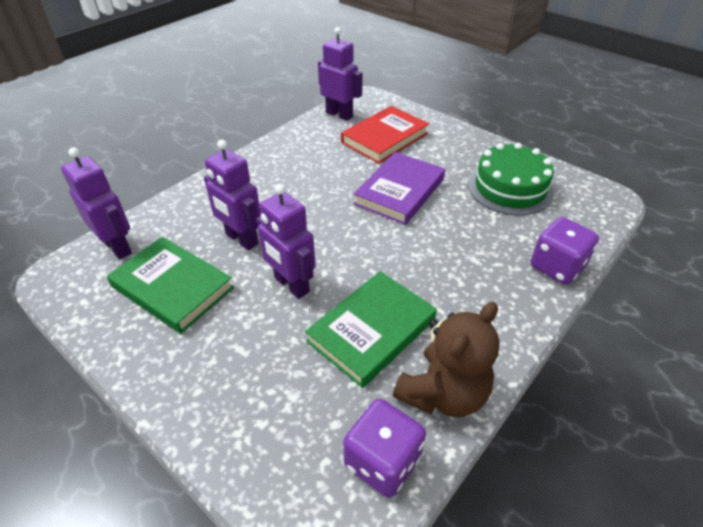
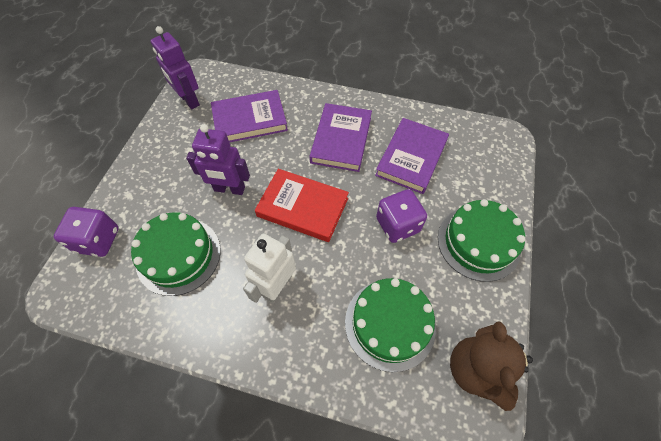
green book: 2 -> 0
green cake: 1 -> 3
purple book: 1 -> 3
purple robot: 4 -> 2
white robot: 0 -> 1

